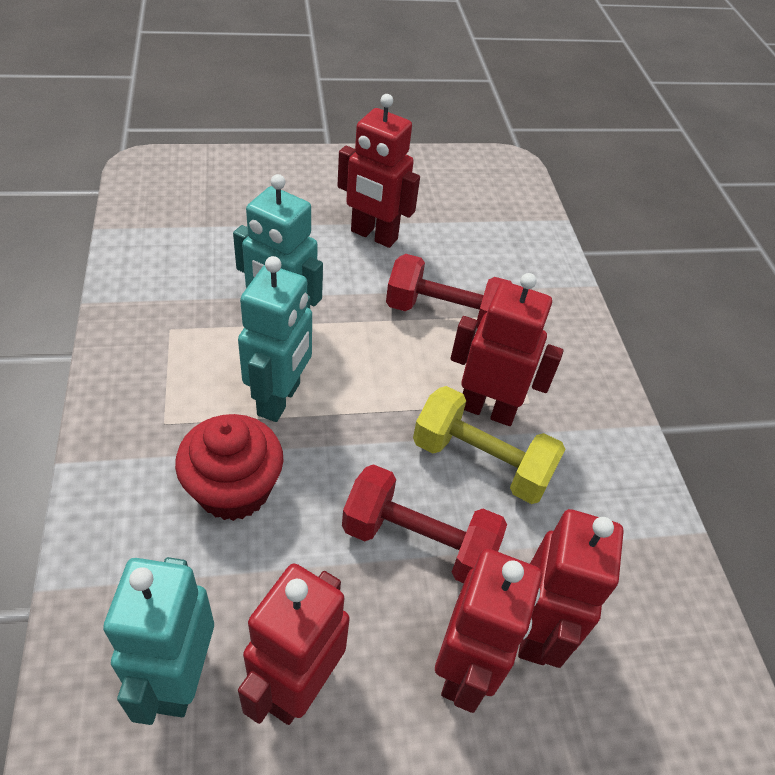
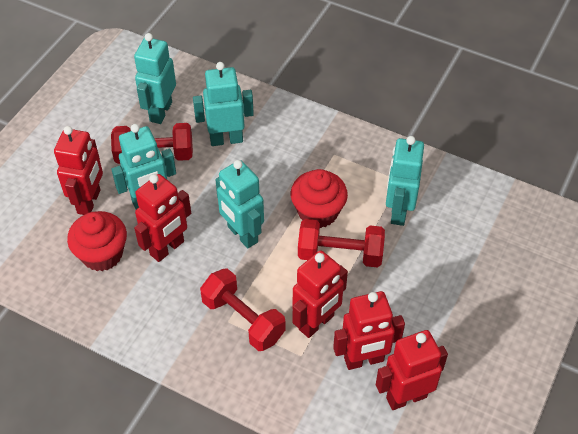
red cupcake: 1 -> 2
red dumbbell: 2 -> 3
turquoise robot: 3 -> 5
yellow dumbbell: 1 -> 0

